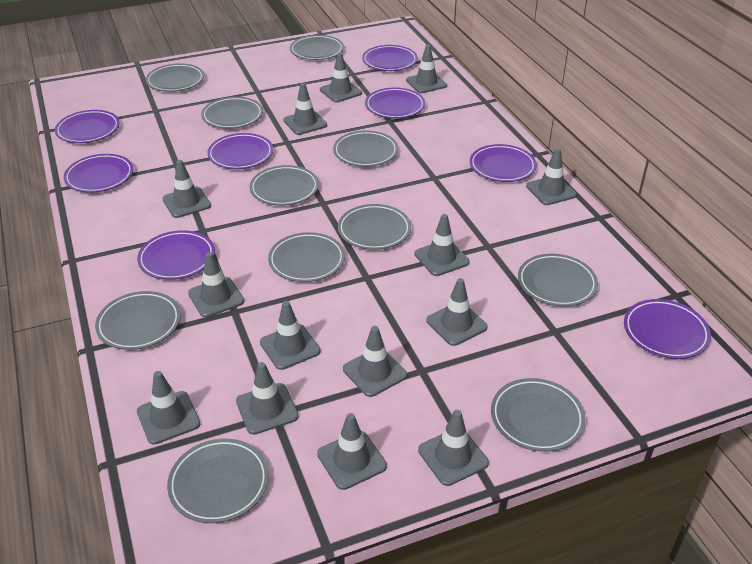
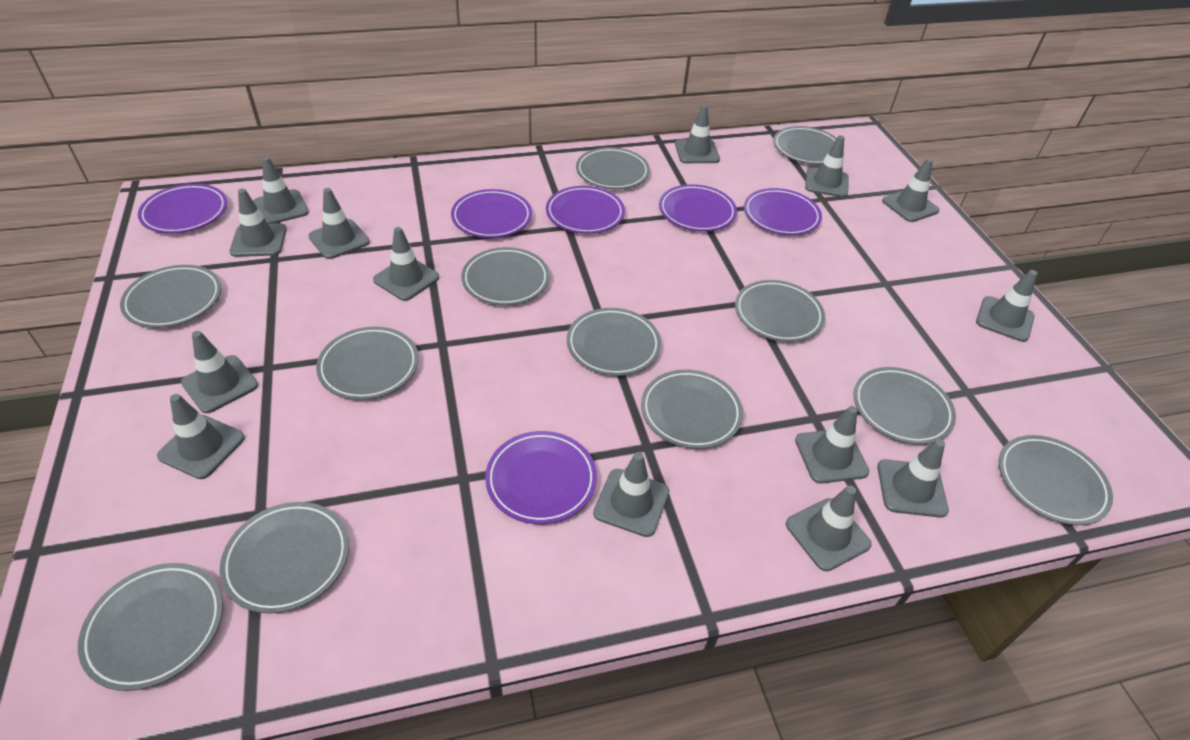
grey plate: 11 -> 12
purple plate: 8 -> 6

